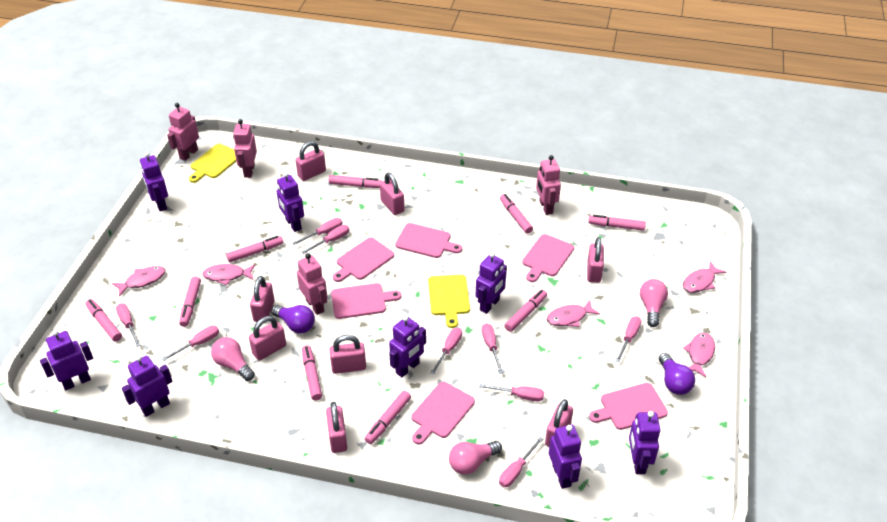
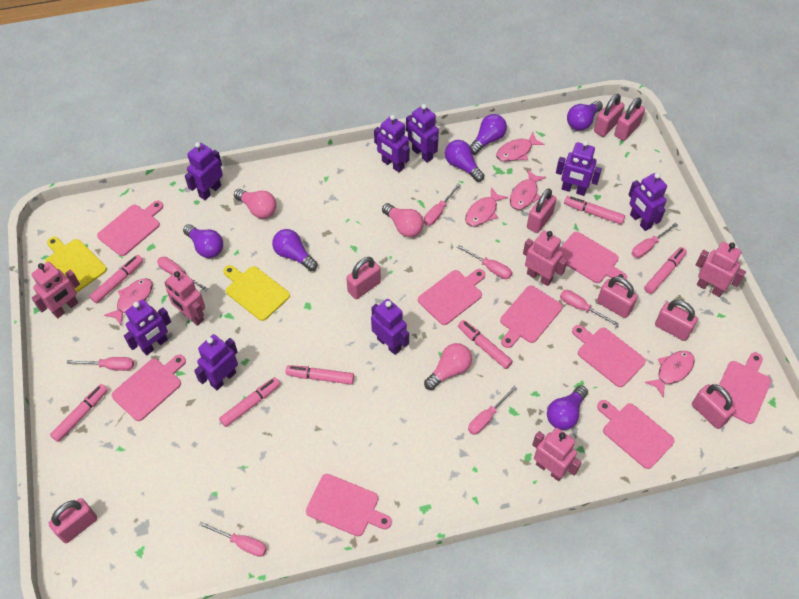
pink cutting board: 6 -> 9
pink marker: 9 -> 7
pink robot: 4 -> 5
pink screwdriver: 9 -> 8
purple light bulb: 2 -> 6

